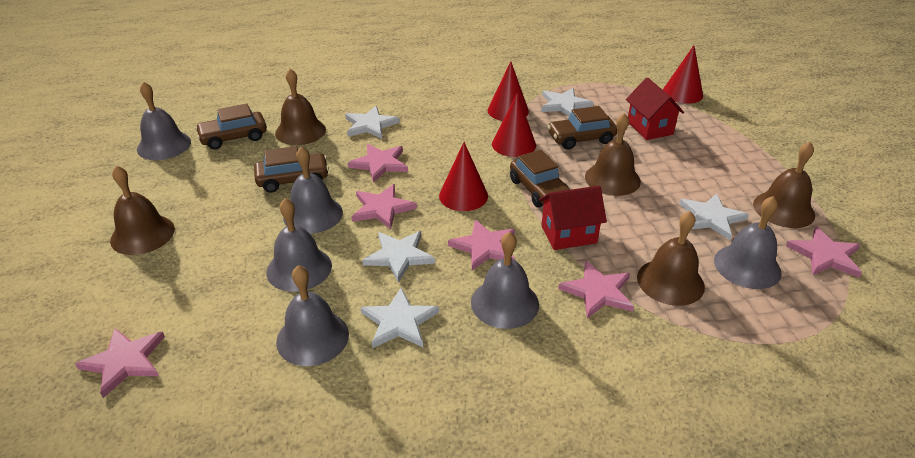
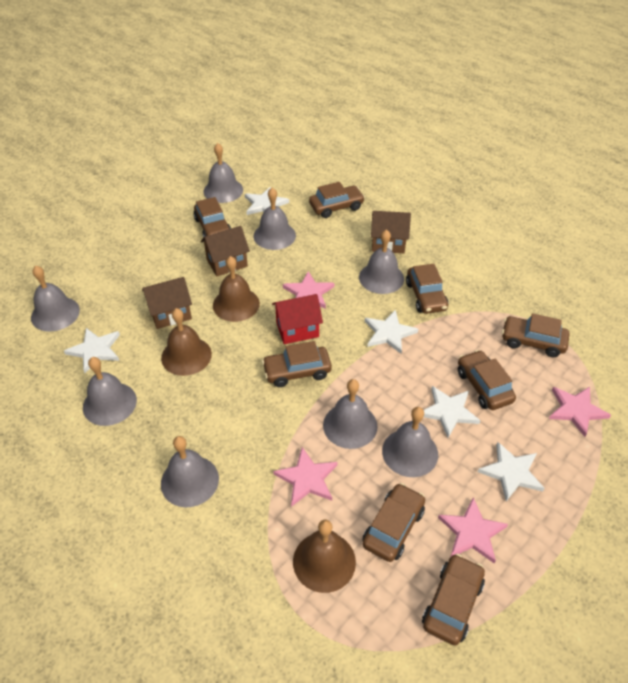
brown bell: 5 -> 3
brown car: 4 -> 8
brown house: 0 -> 3
grey bell: 6 -> 8
pink star: 6 -> 4
red cone: 4 -> 0
red house: 2 -> 1

